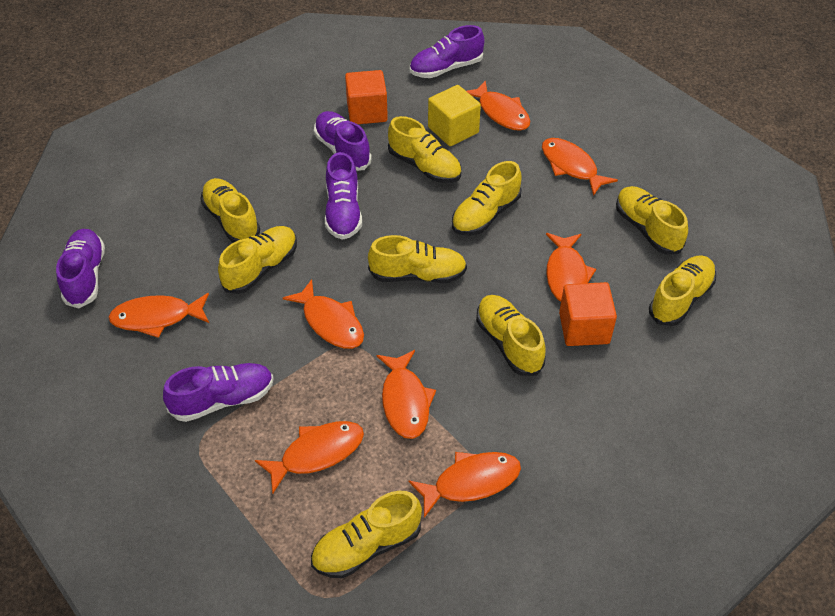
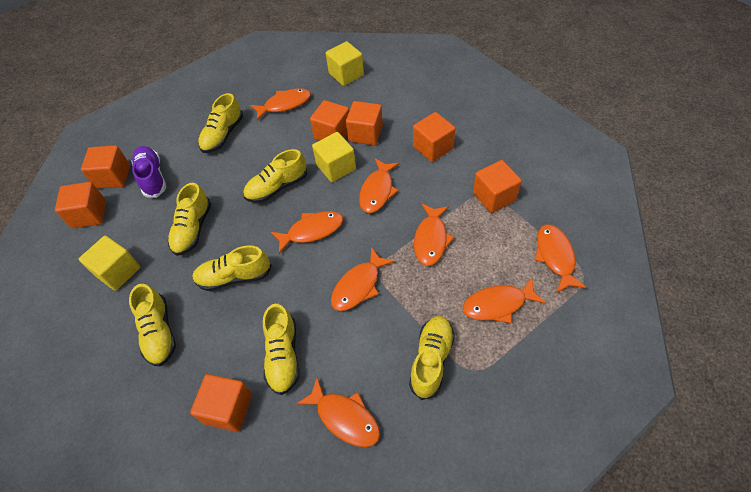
orange cube: 2 -> 7
purple shoe: 5 -> 1
yellow cube: 1 -> 3
yellow shoe: 9 -> 7

